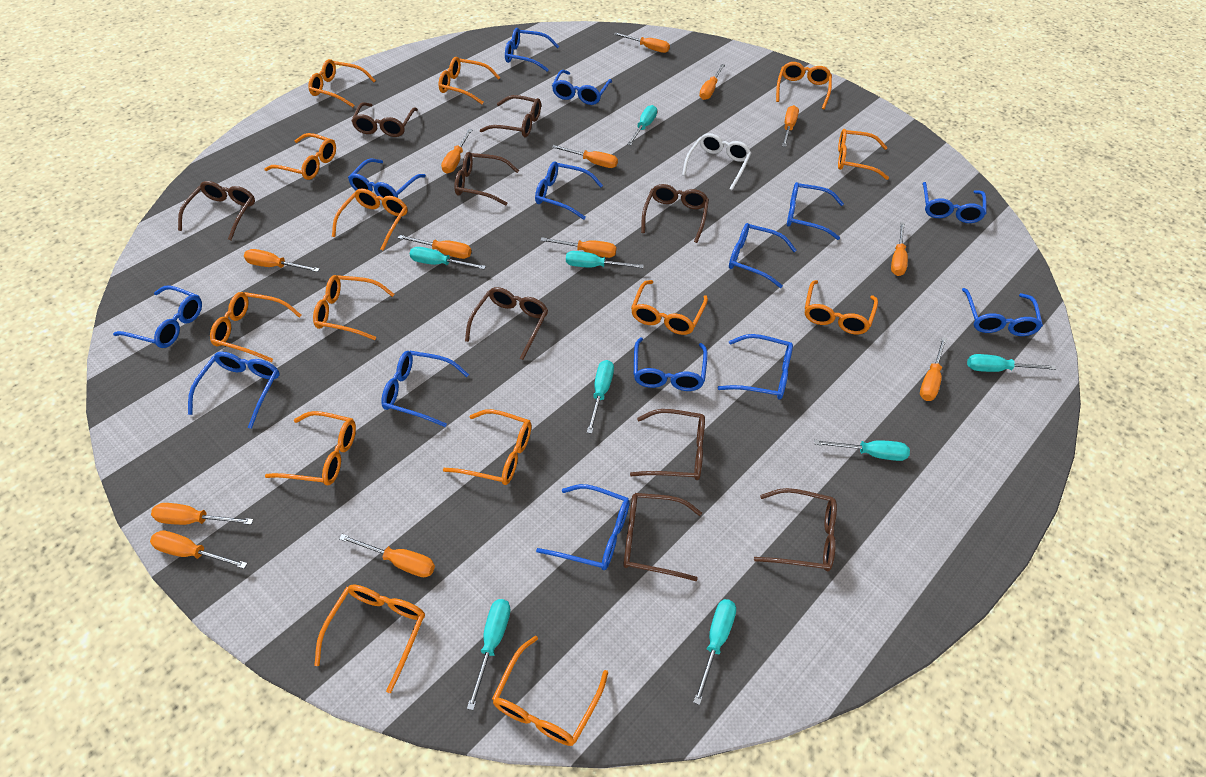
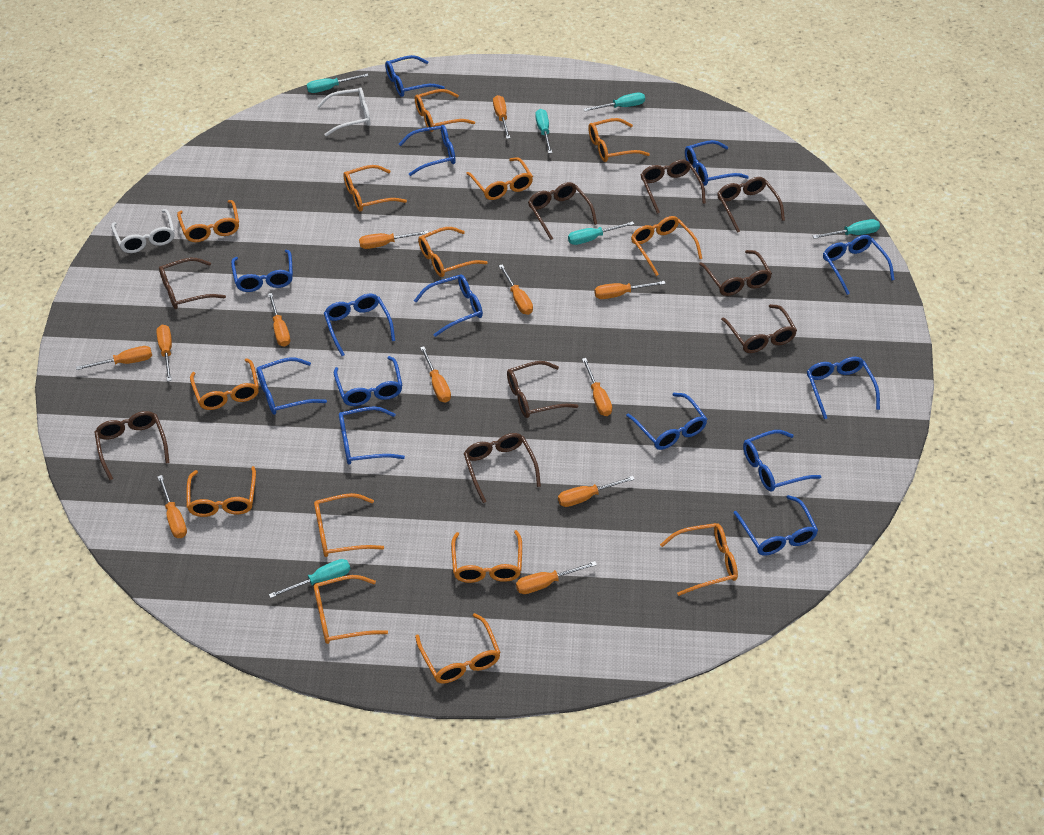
orange screwdriver: 13 -> 12
turquoise screwdriver: 8 -> 6
white glasses: 1 -> 2

